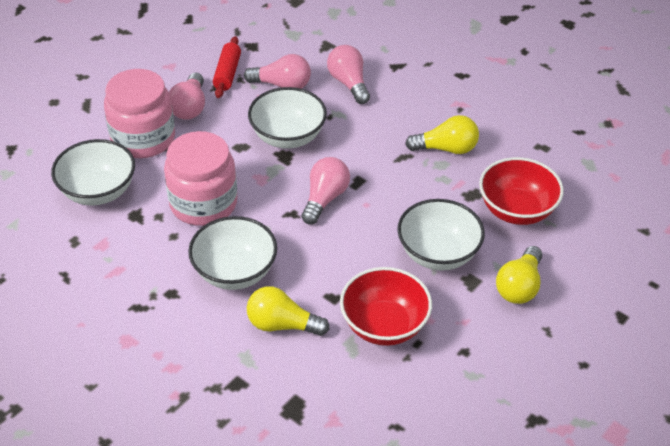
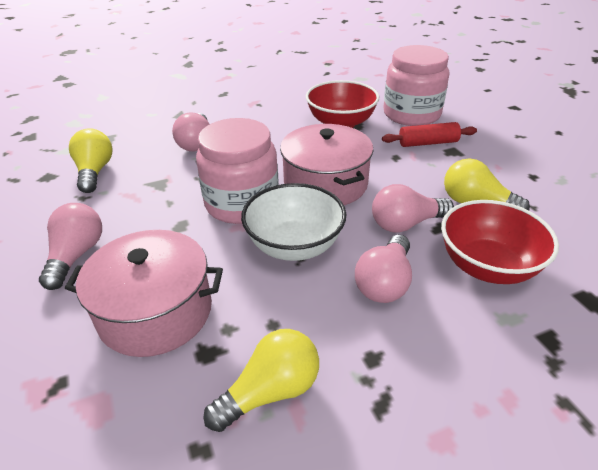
pink pot: 0 -> 2
white bowl: 4 -> 1

